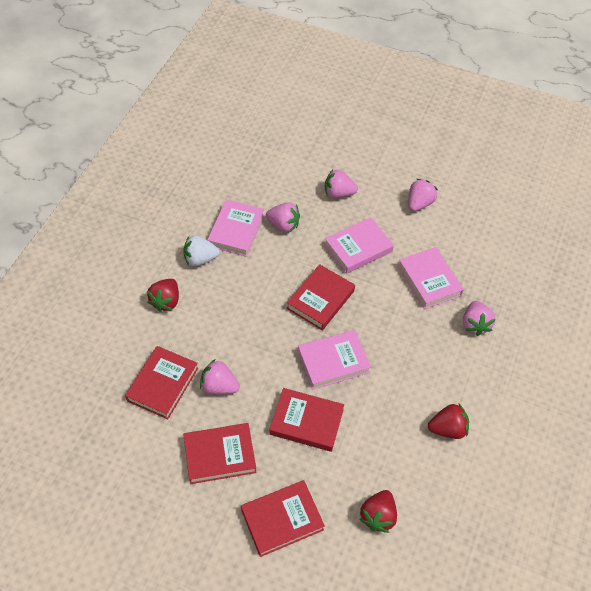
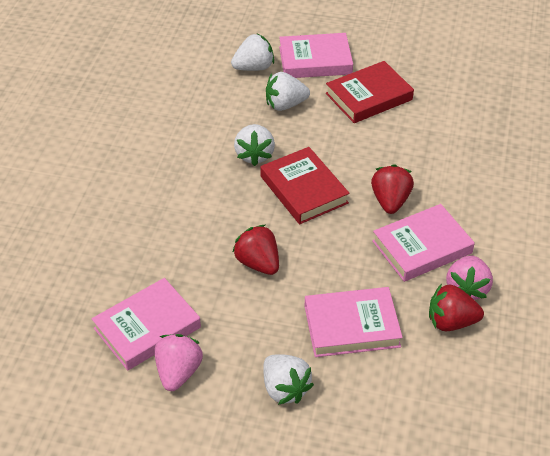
pink strawberry: 5 -> 2
red book: 5 -> 2
white strawberry: 1 -> 4

